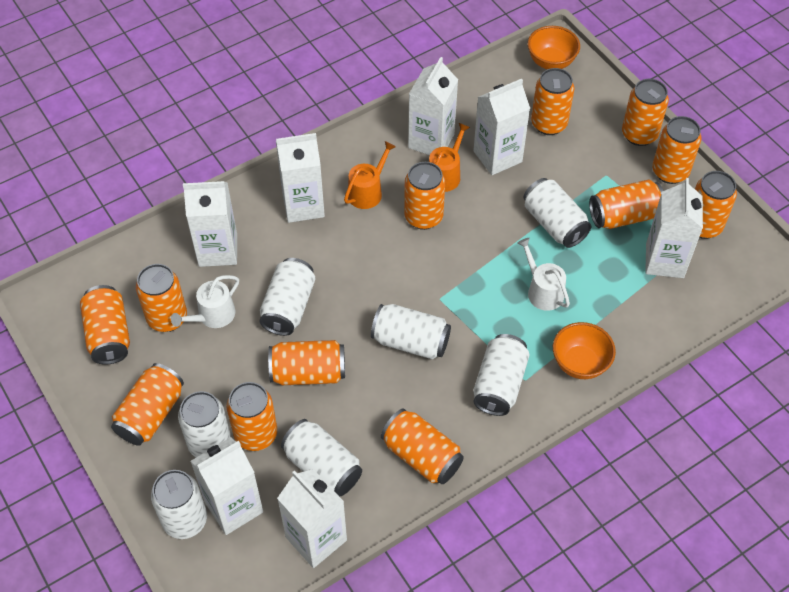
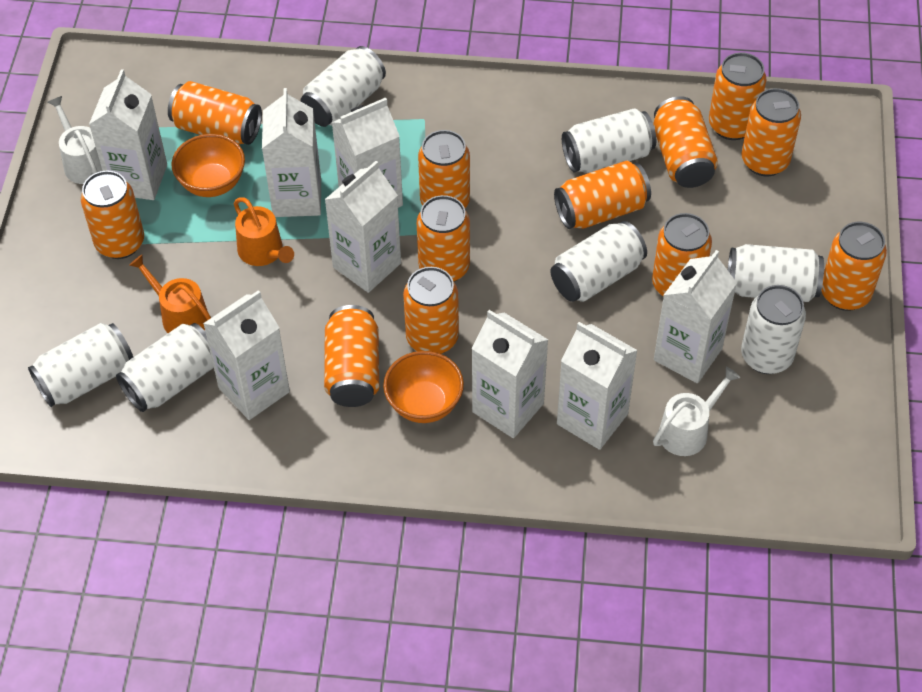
white carton: 7 -> 8

